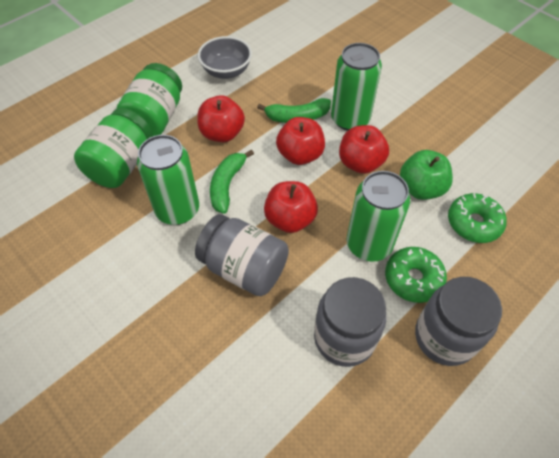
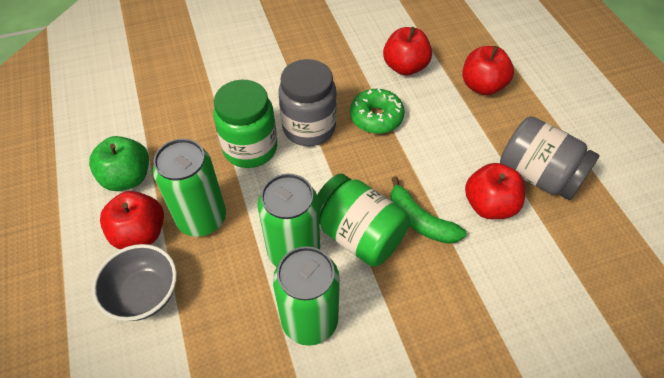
green banana: 2 -> 1
green donut: 2 -> 1
grey jar: 3 -> 2

